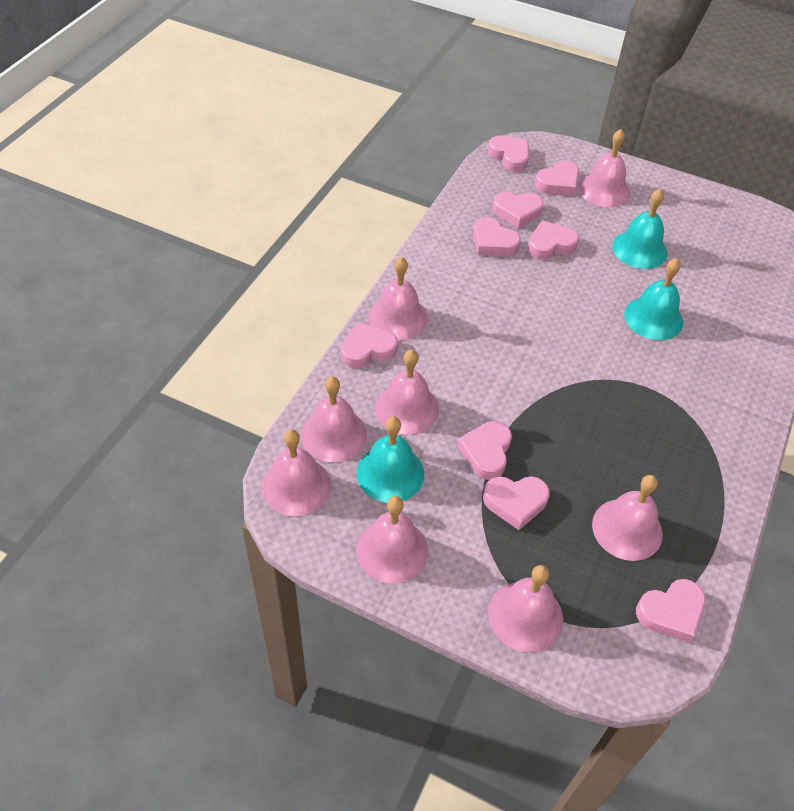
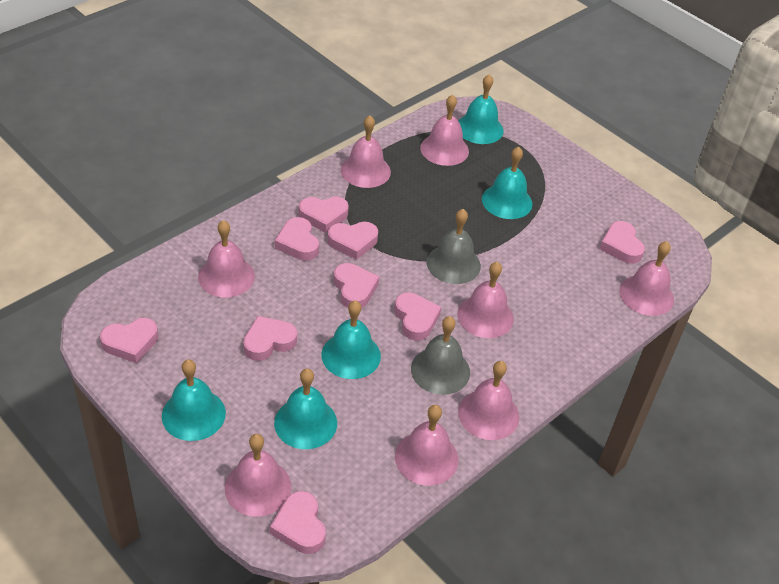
grey bell: 0 -> 2
turquoise bell: 3 -> 5

